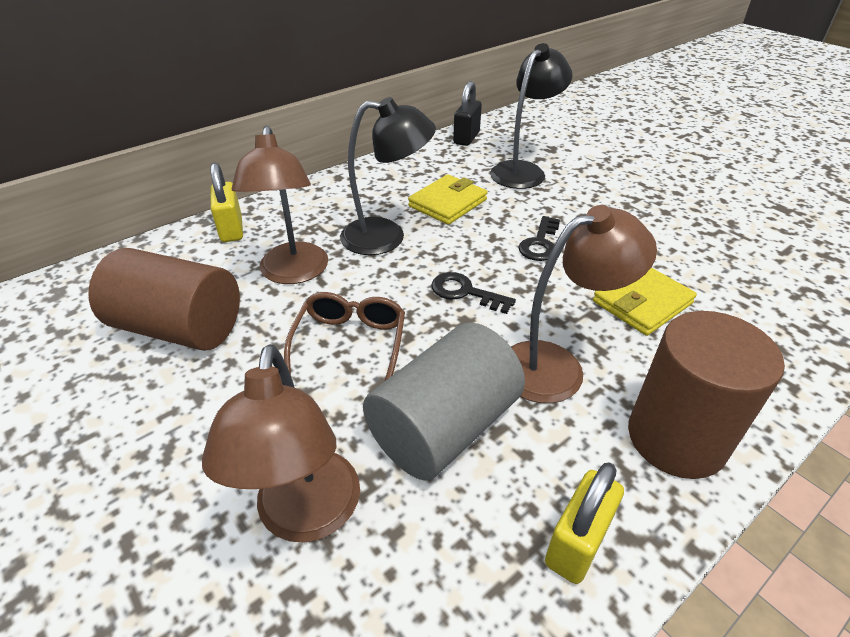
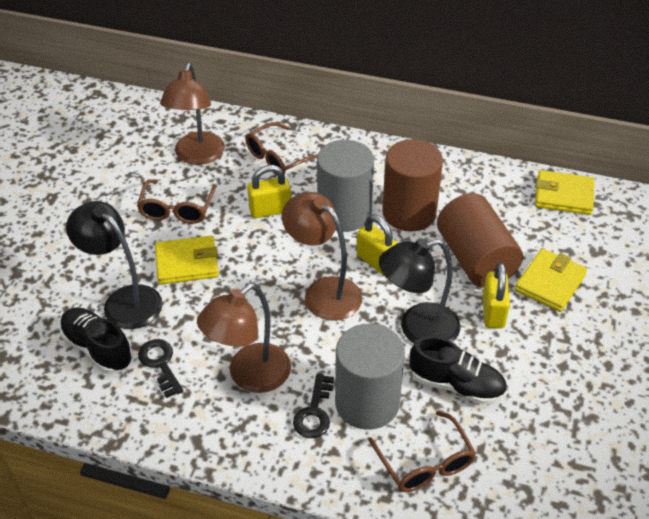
black padlock: 1 -> 0
black shoe: 0 -> 2
brown glasses: 1 -> 3
grey cylinder: 1 -> 2
yellow padlock: 2 -> 3
yellow wallet: 2 -> 3

